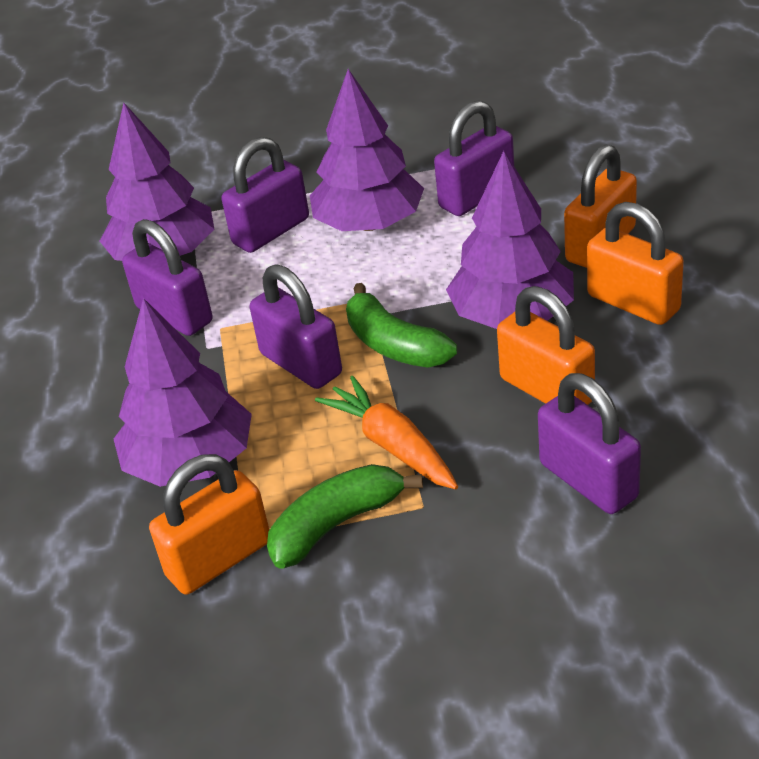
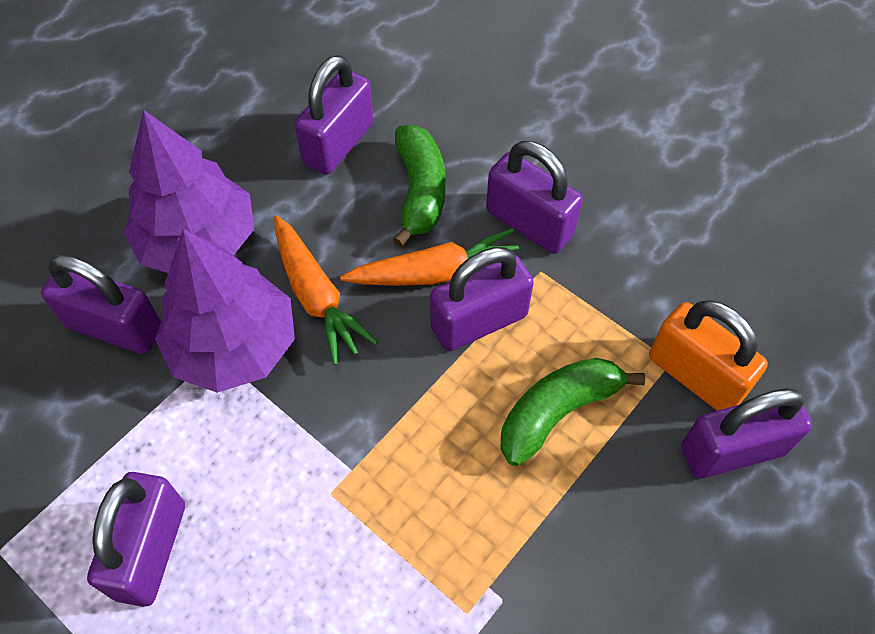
orange carrot: 1 -> 2
orange padlock: 4 -> 1
purple padlock: 5 -> 6
purple tree: 4 -> 2

